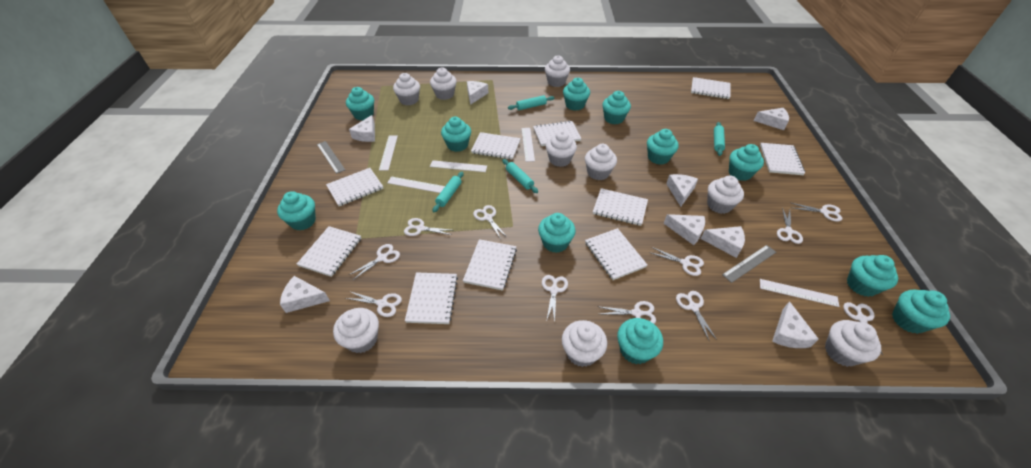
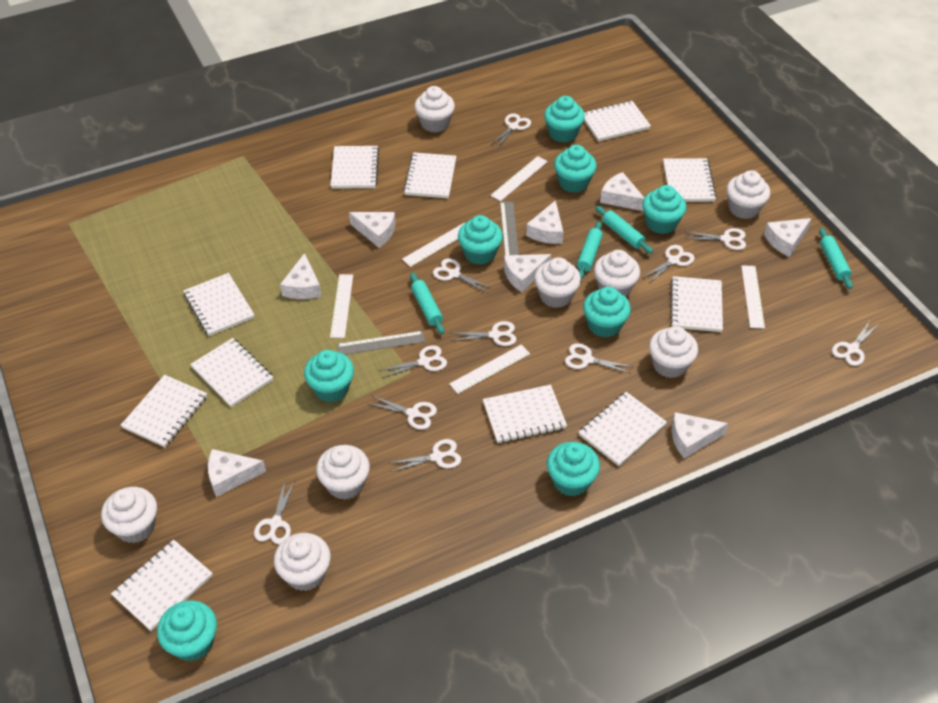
turquoise cupcake: 11 -> 8
white cupcake: 9 -> 8
white notebook: 10 -> 11

